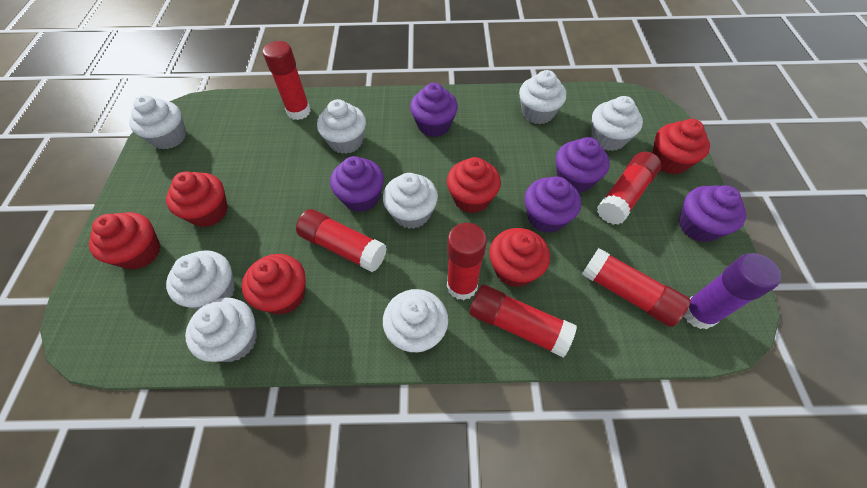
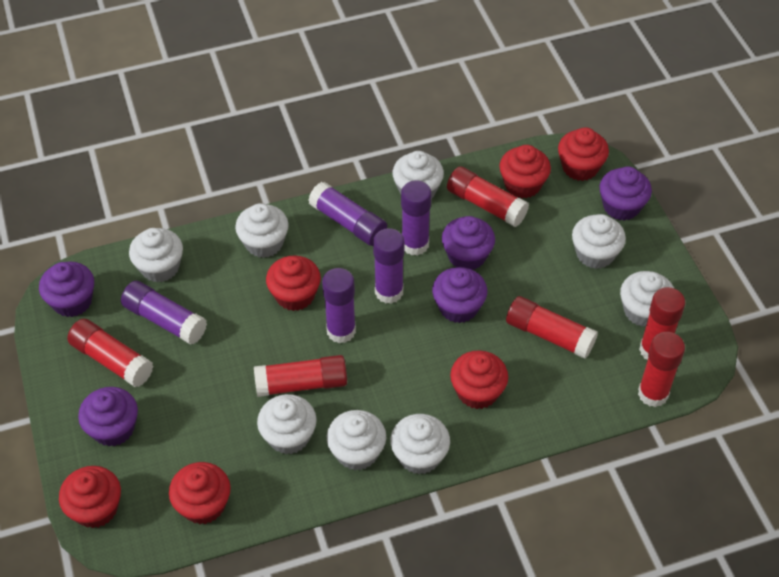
purple glue stick: 1 -> 5

